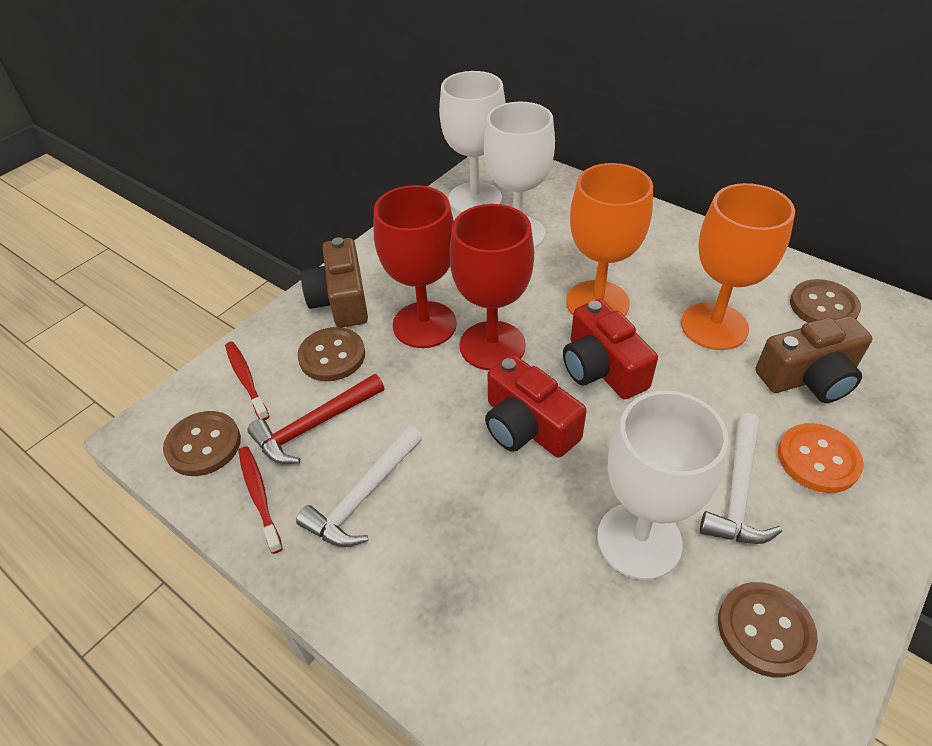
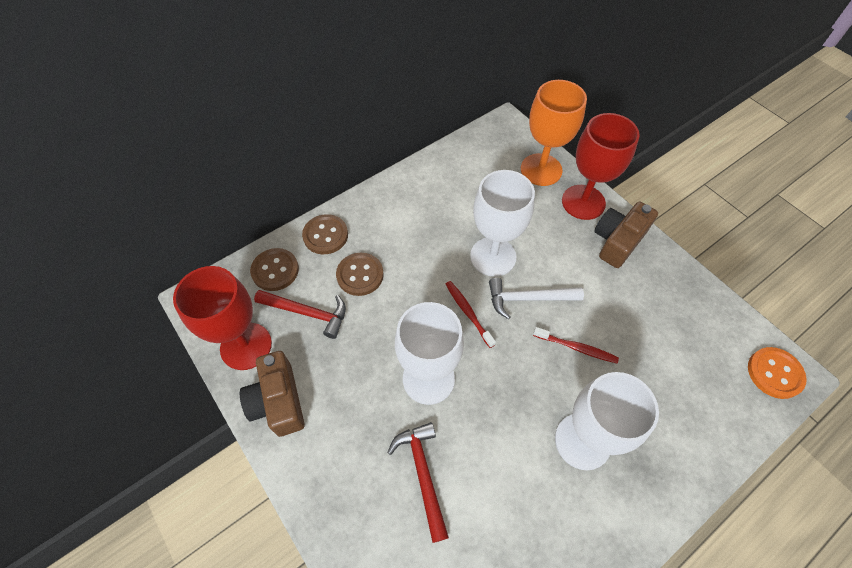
brown button: 4 -> 3
orange goblet: 2 -> 1
red camera: 2 -> 0
red hammer: 1 -> 2
white hammer: 2 -> 1

